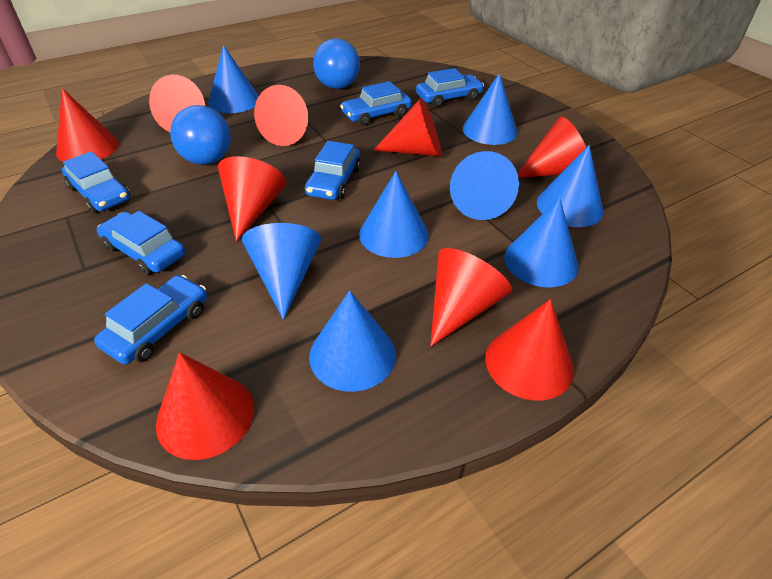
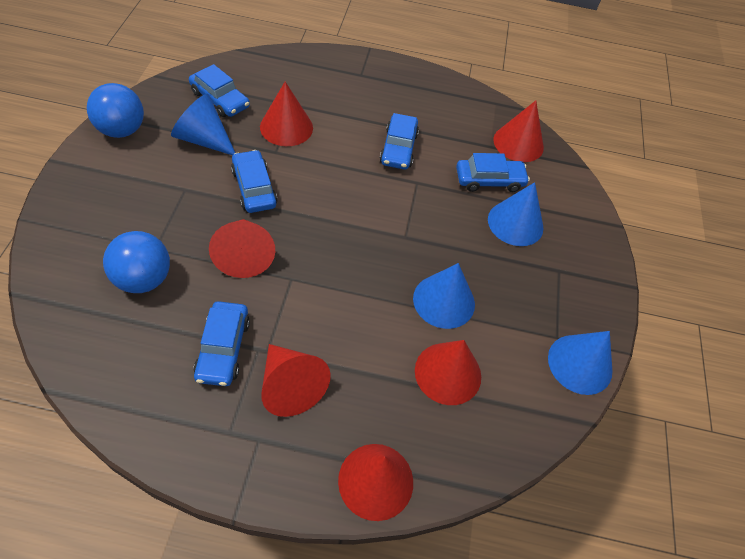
blue car: 6 -> 5
blue cone: 8 -> 4
red cone: 9 -> 6

